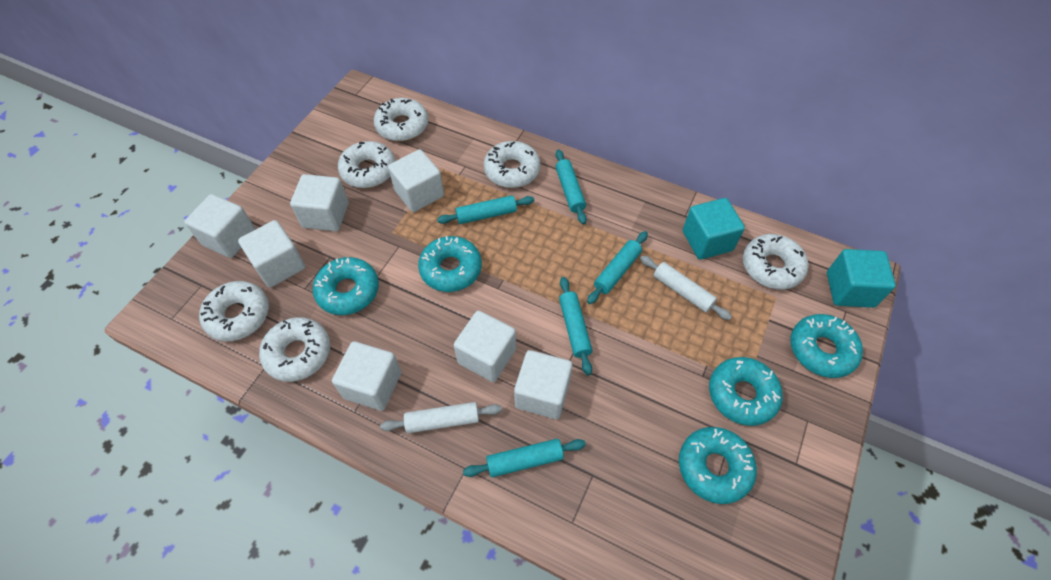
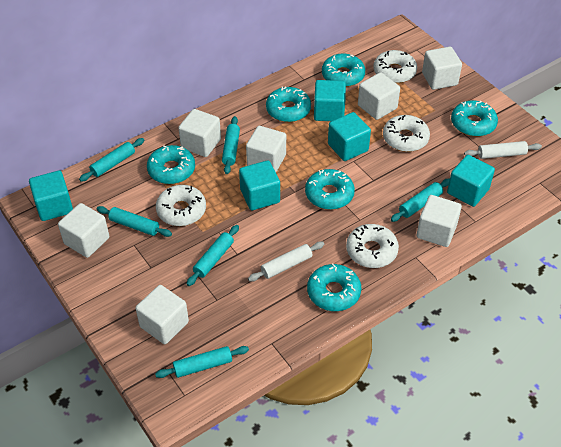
turquoise cube: 2 -> 5
turquoise donut: 5 -> 6
turquoise rolling pin: 5 -> 6
white donut: 6 -> 4

